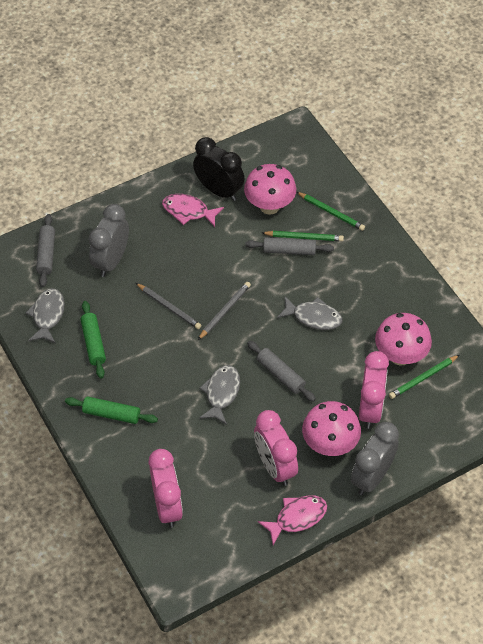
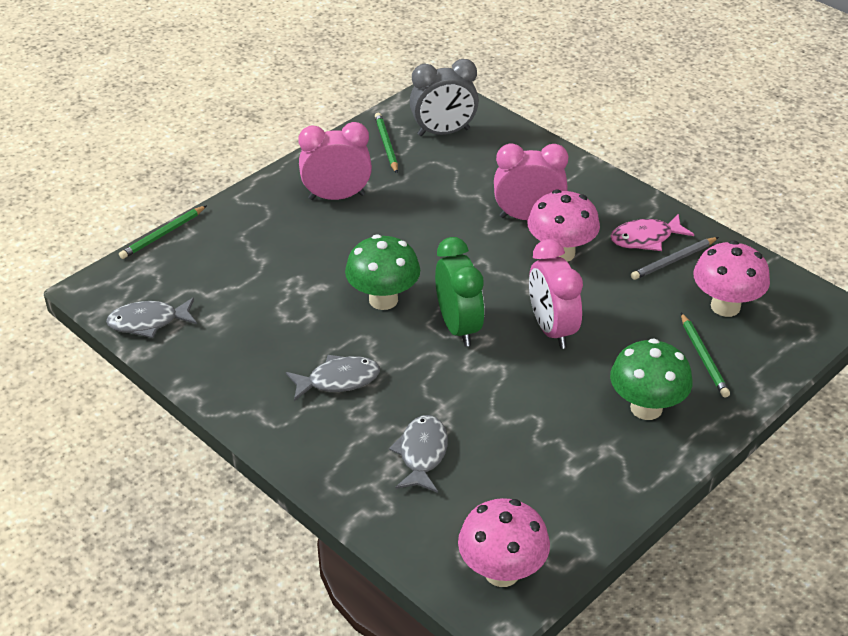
black clock: 1 -> 0
green clock: 0 -> 1
green mushroom: 0 -> 2
green rolling pin: 2 -> 0
grey clock: 2 -> 1
grey pencil: 2 -> 1
grey rolling pin: 3 -> 0
pink fish: 2 -> 1

